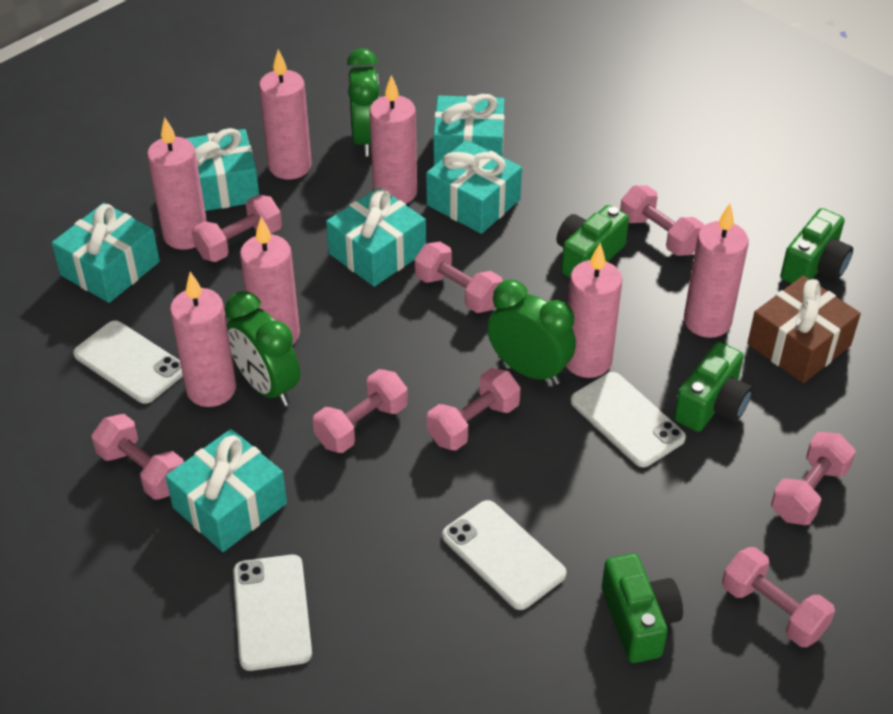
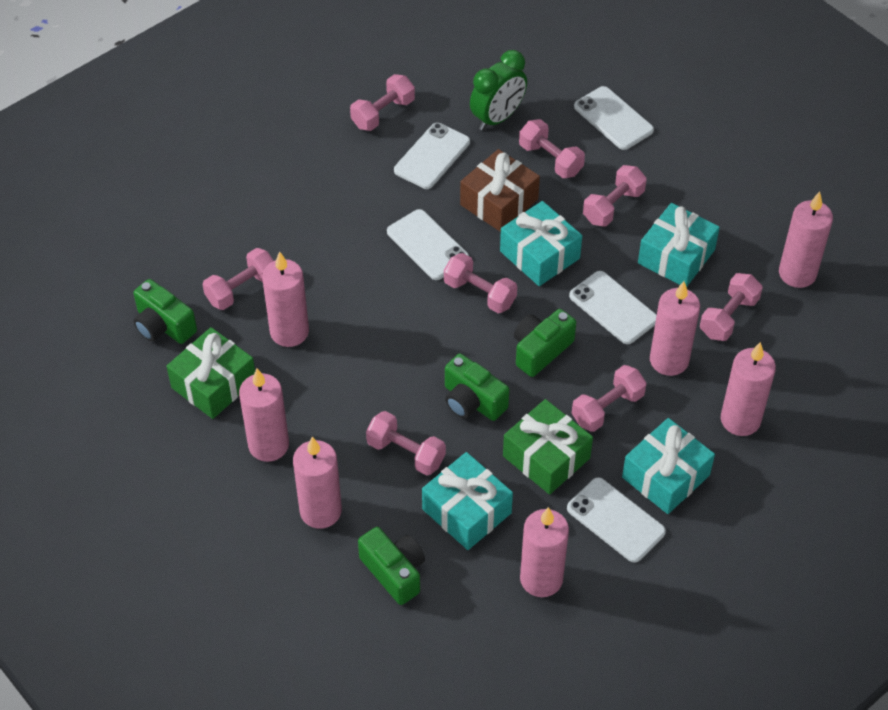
green clock: 3 -> 1
green gift: 0 -> 2
turquoise gift: 6 -> 4
white phone: 4 -> 5

